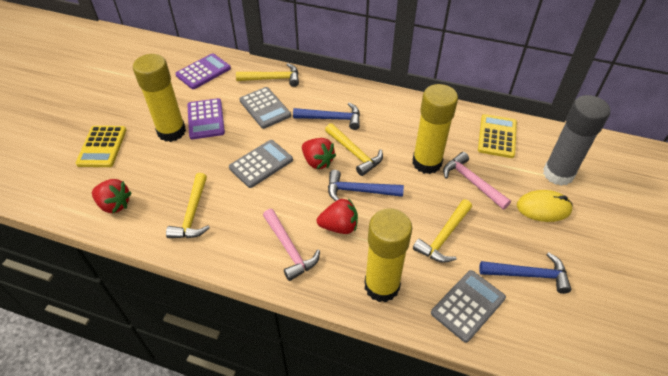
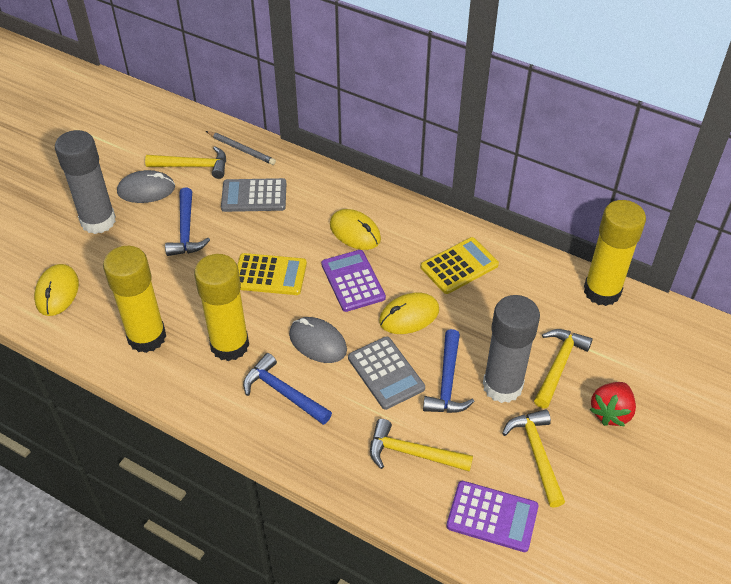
grey calculator: 3 -> 2
grey glue stick: 1 -> 2
grey mouse: 0 -> 2
grey pencil: 0 -> 1
pink hammer: 2 -> 0
red strawberry: 3 -> 1
yellow mouse: 1 -> 3

